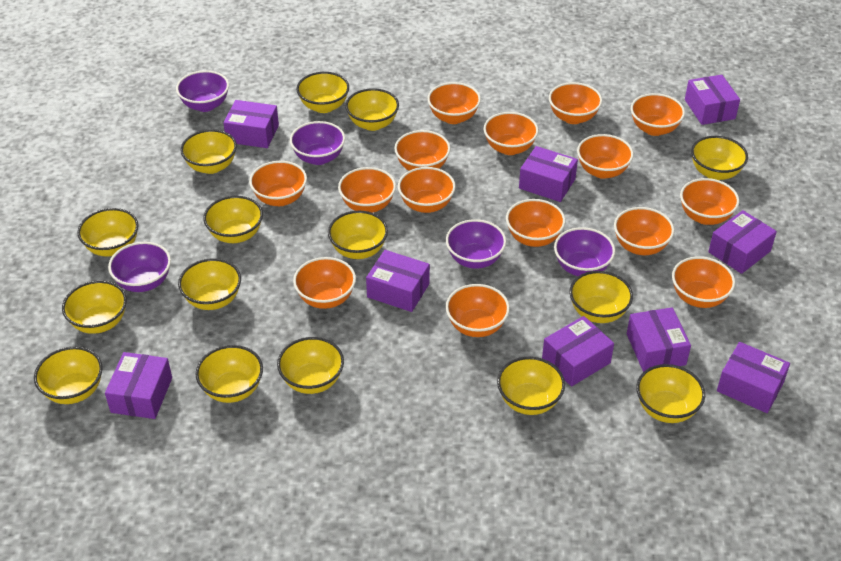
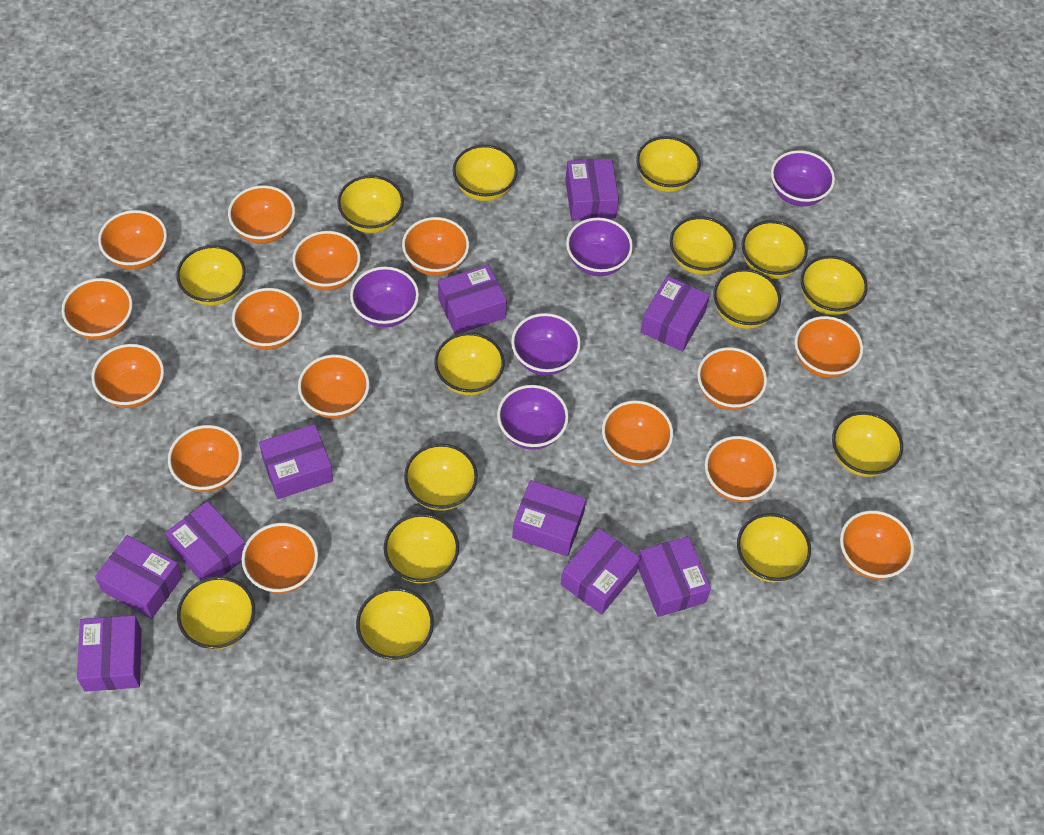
purple box: 9 -> 10

